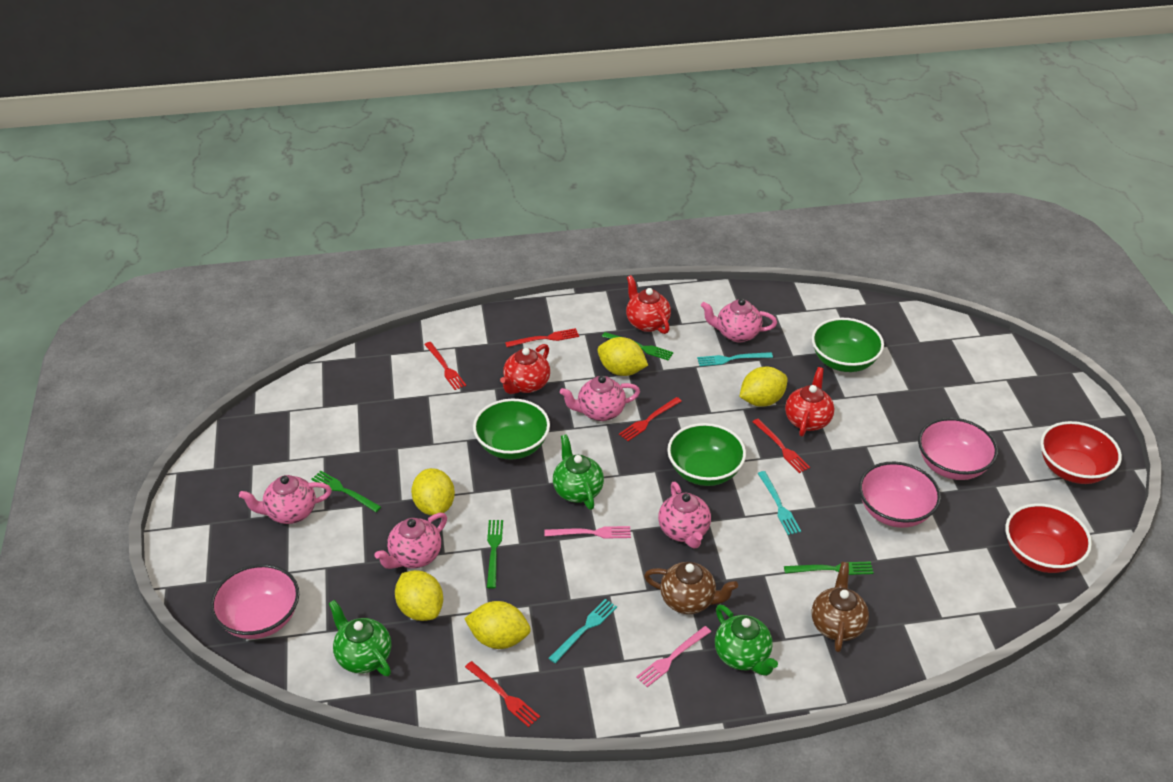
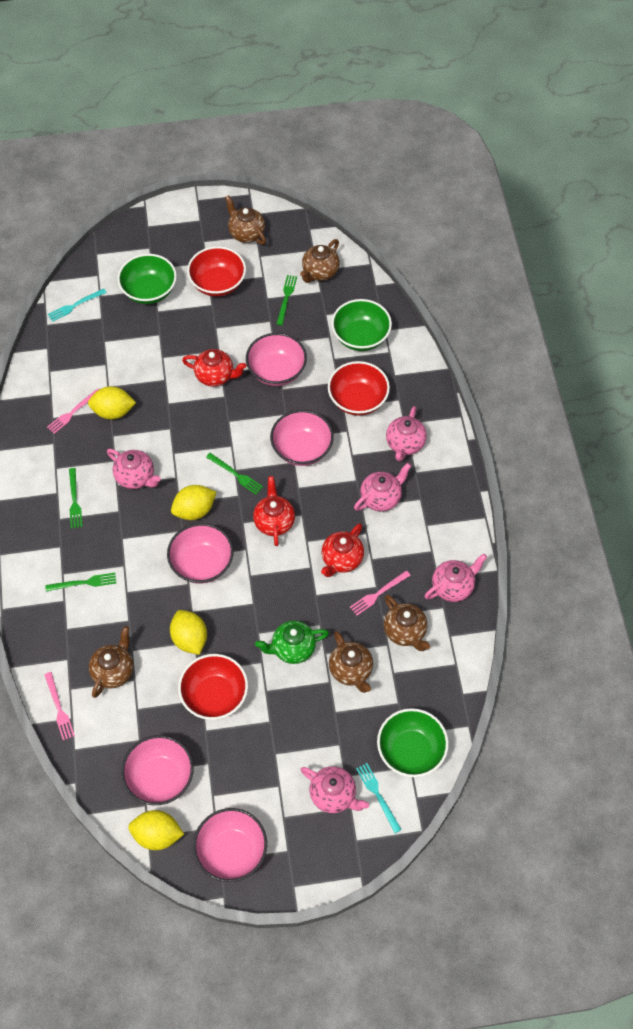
brown teapot: 2 -> 5
green teapot: 3 -> 1
pink bowl: 3 -> 5
pink fork: 2 -> 3
red bowl: 2 -> 3
red fork: 5 -> 0
turquoise fork: 3 -> 2
yellow lemon: 5 -> 4

